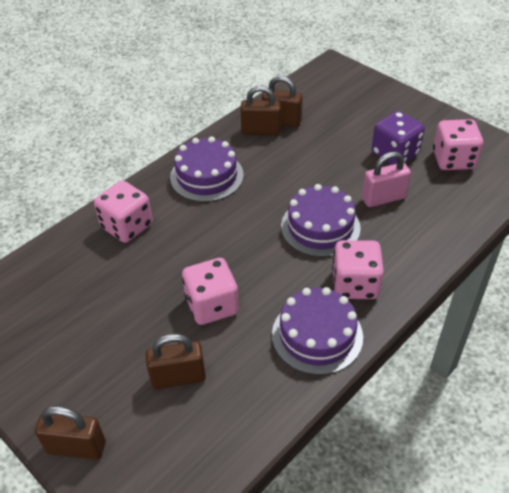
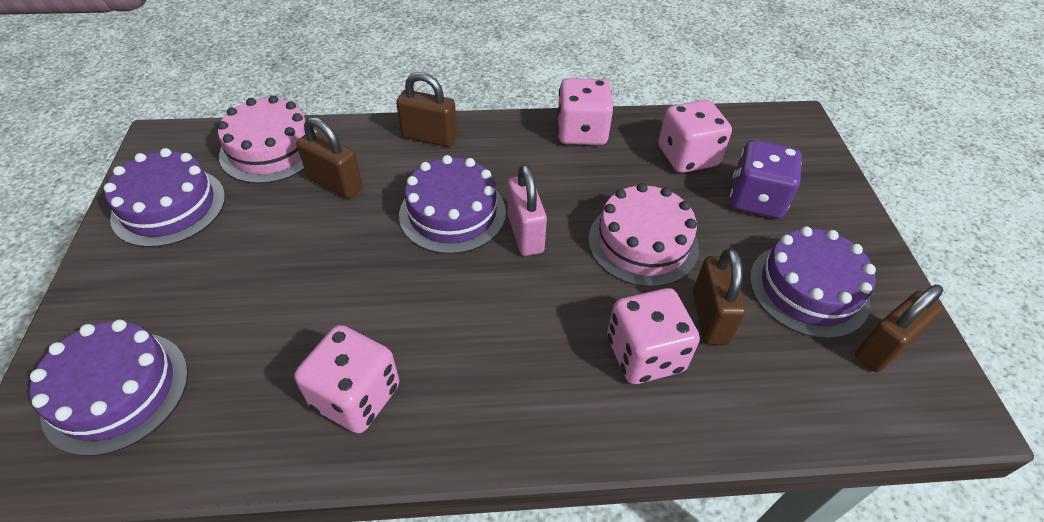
pink cake: 0 -> 2
purple cake: 3 -> 4

